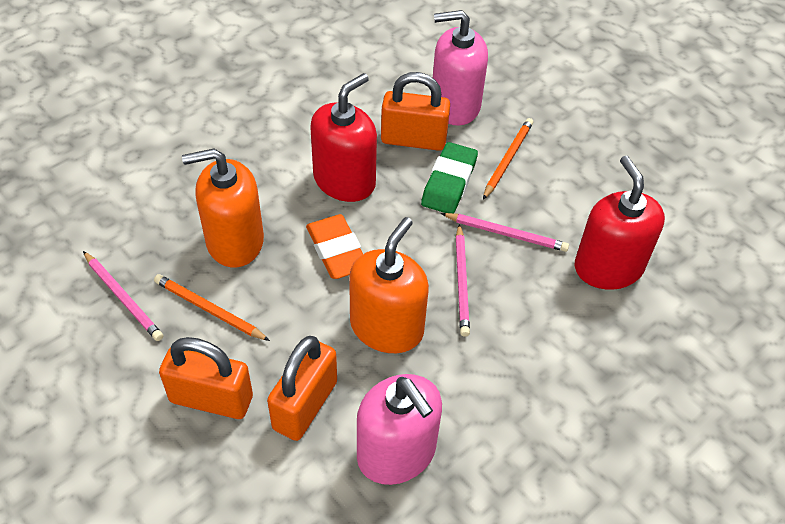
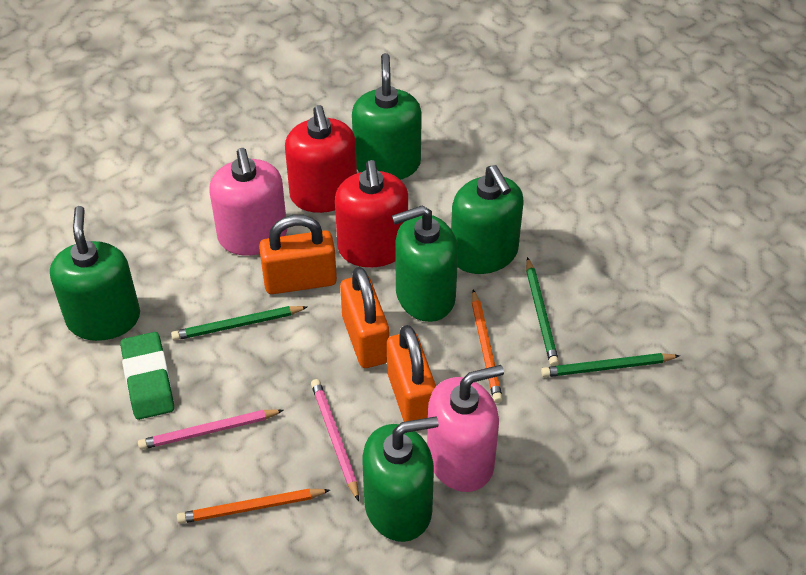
green pencil: 0 -> 3
green soap dispenser: 0 -> 5
orange eraser: 1 -> 0
orange soap dispenser: 2 -> 0
pink pencil: 3 -> 2

